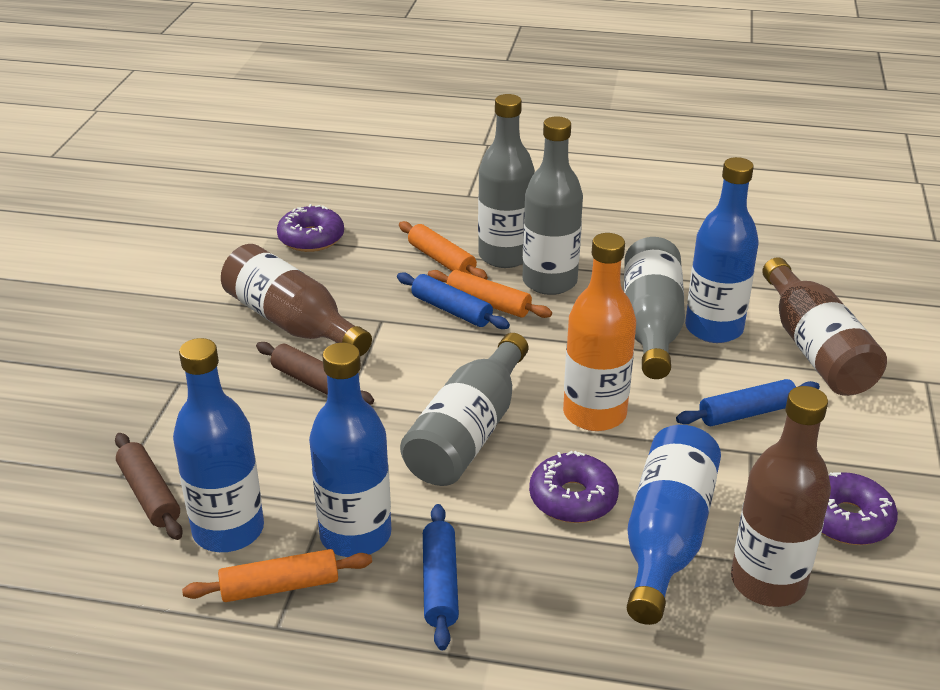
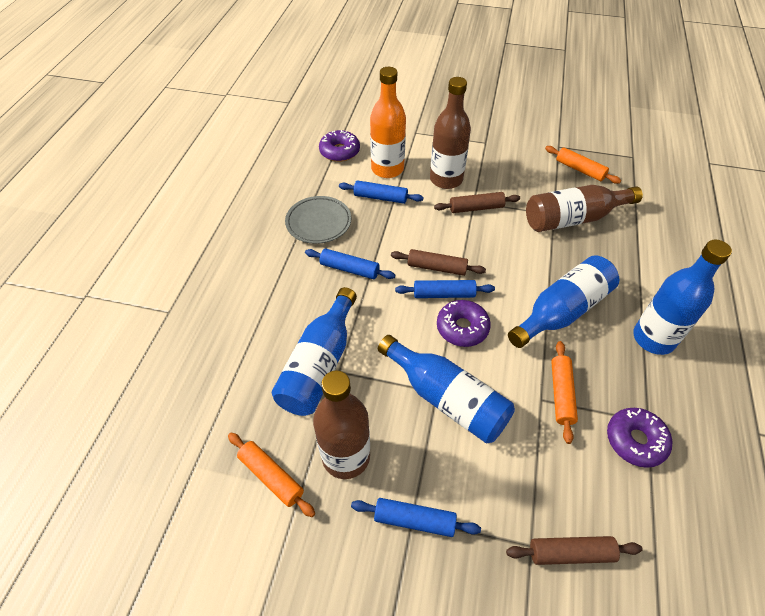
blue rolling pin: 3 -> 4
brown rolling pin: 2 -> 3
grey bottle: 4 -> 0
grey plate: 0 -> 1

